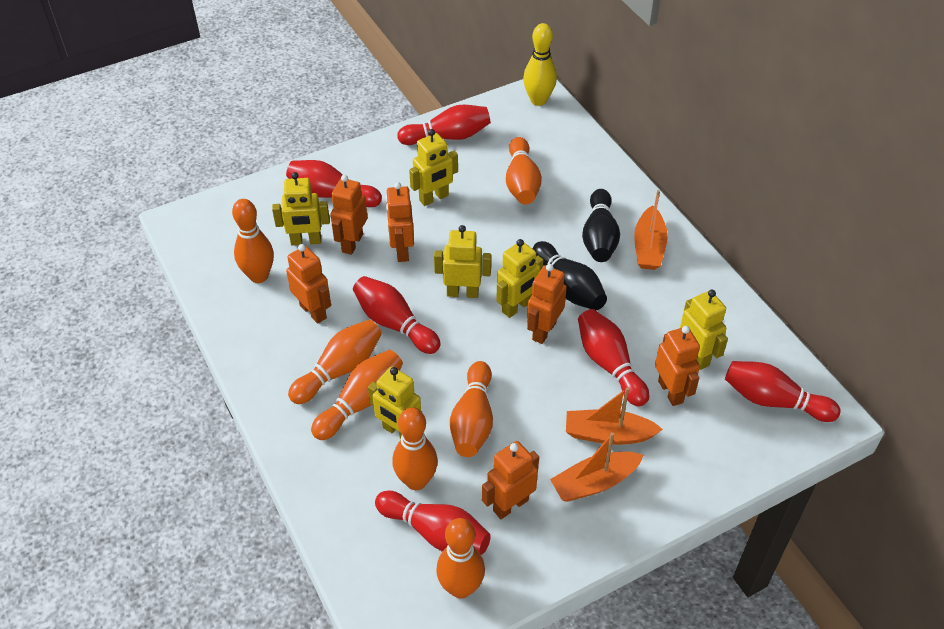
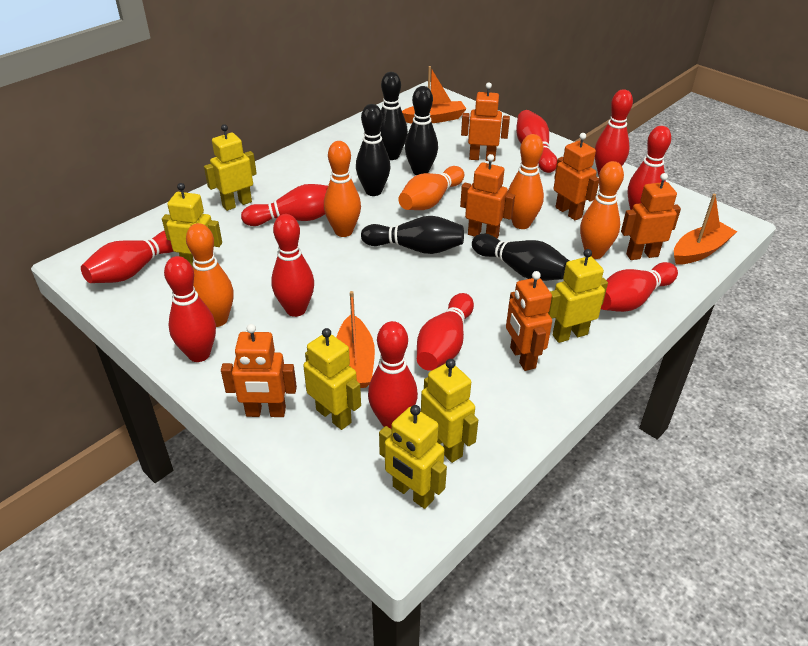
black bowling pin: 2 -> 5
orange bowling pin: 7 -> 5
red bowling pin: 6 -> 10
yellow bowling pin: 1 -> 0

